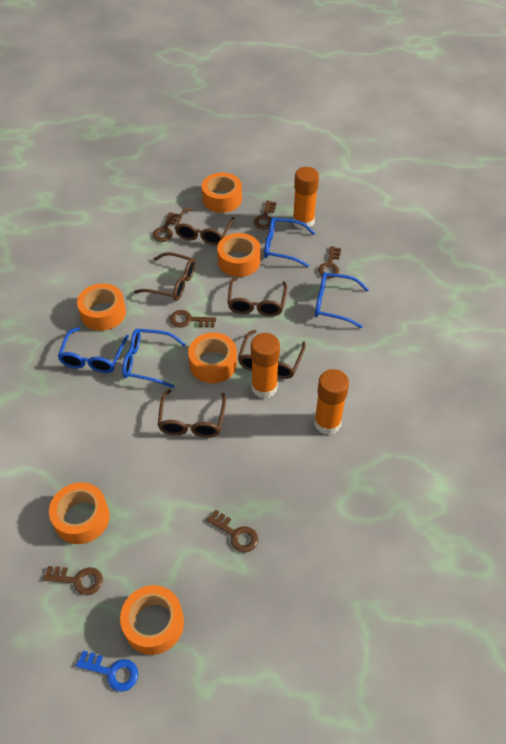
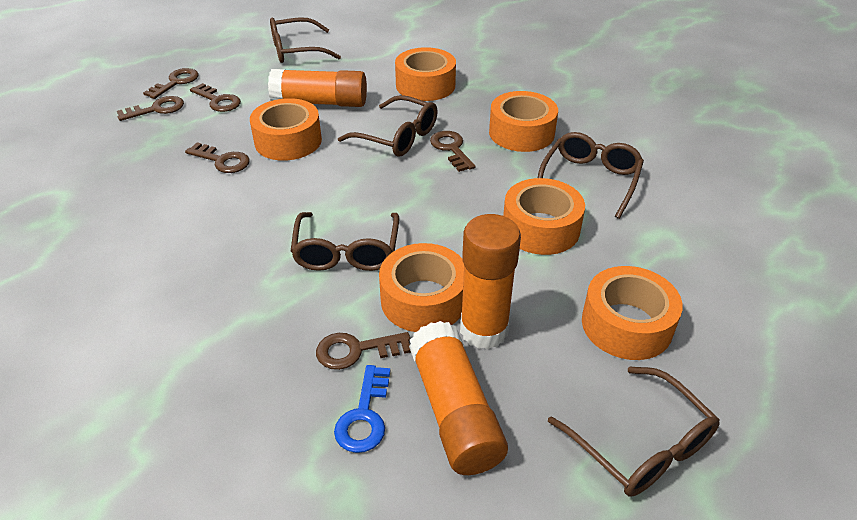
blue glasses: 4 -> 0

